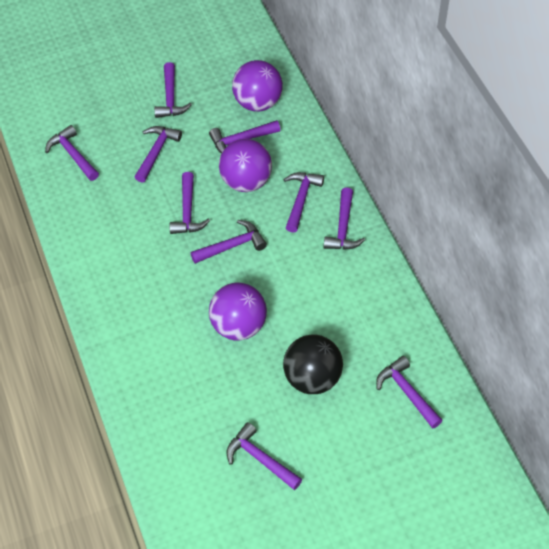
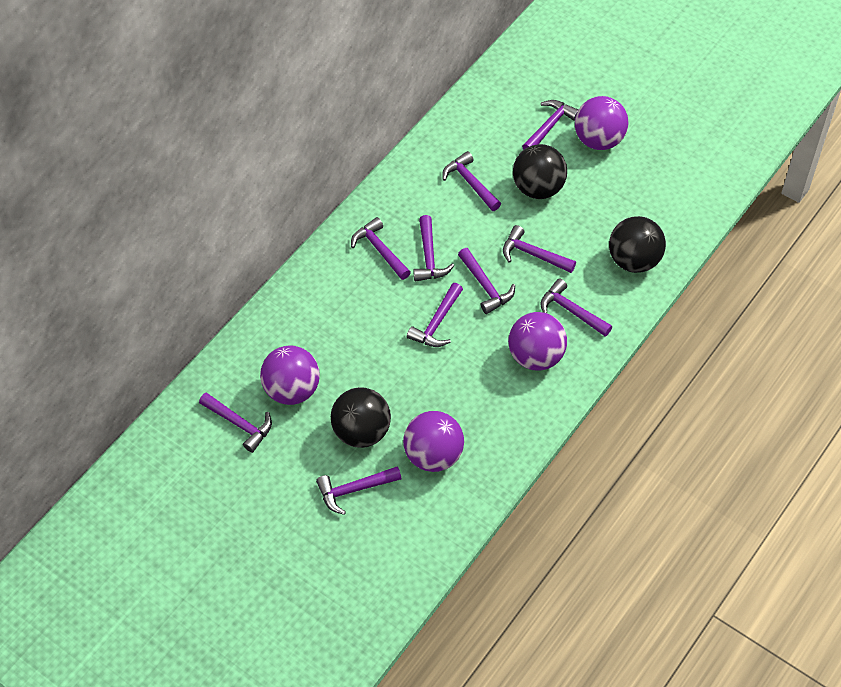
black ball: 1 -> 3
purple ball: 3 -> 4

